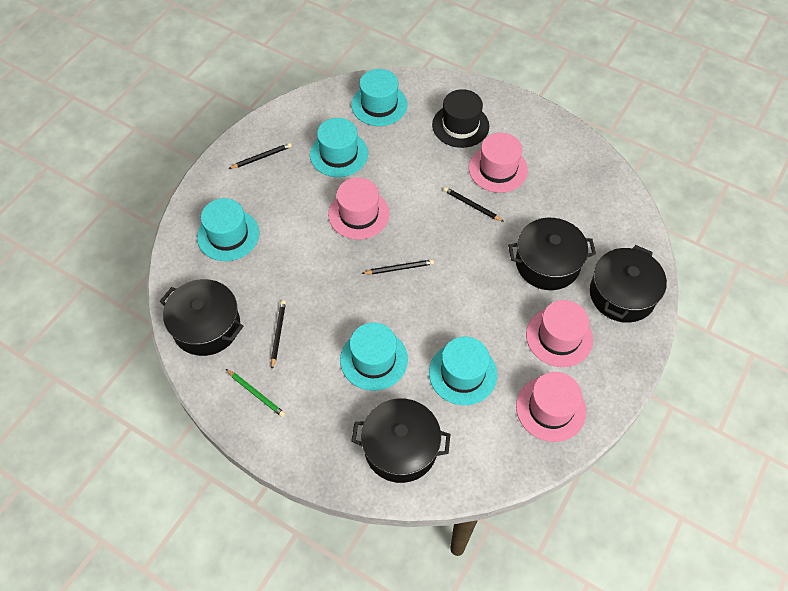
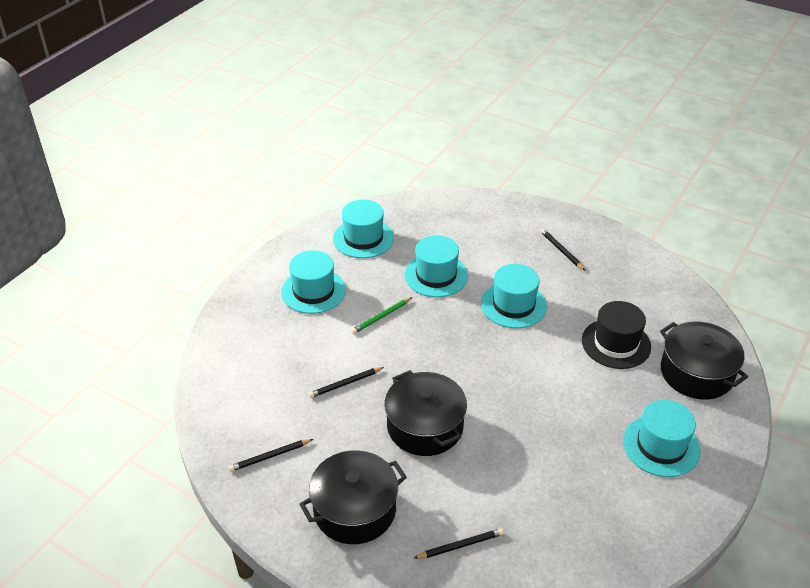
black pot: 4 -> 3
pink hat: 4 -> 0

